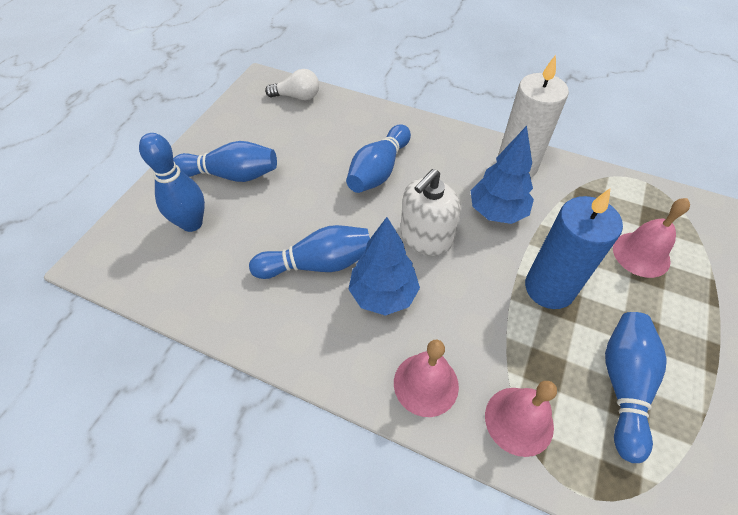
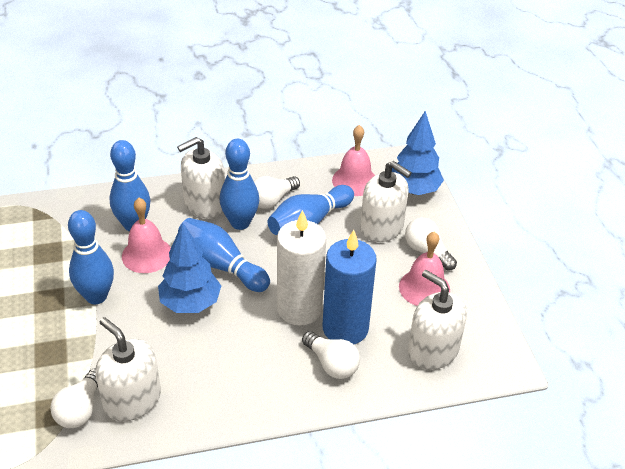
white light bulb: 1 -> 4
white soap dispenser: 1 -> 4

